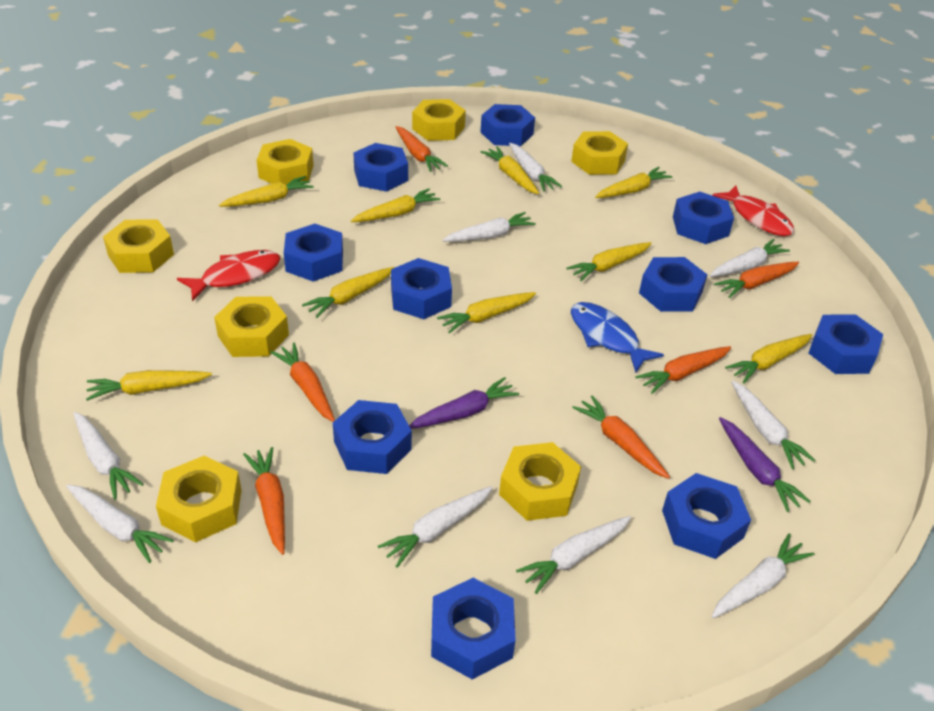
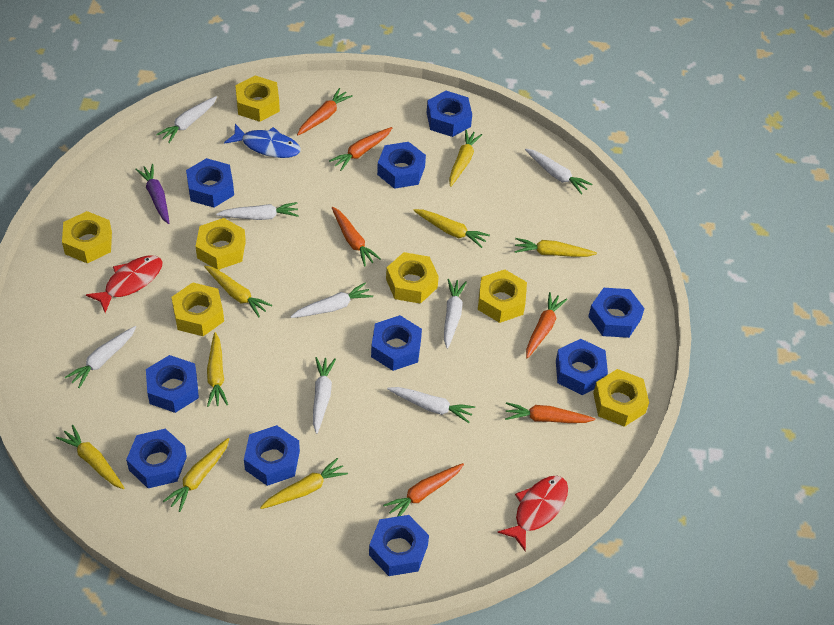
purple carrot: 2 -> 1
white carrot: 9 -> 8
yellow carrot: 9 -> 8

